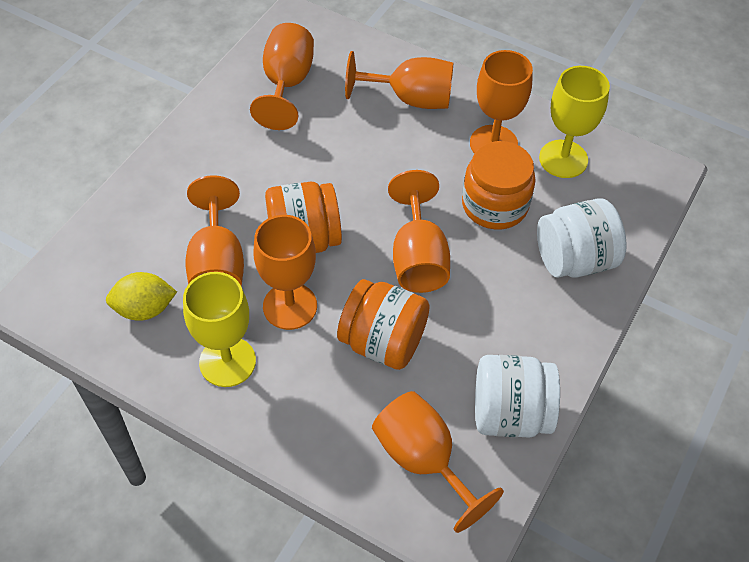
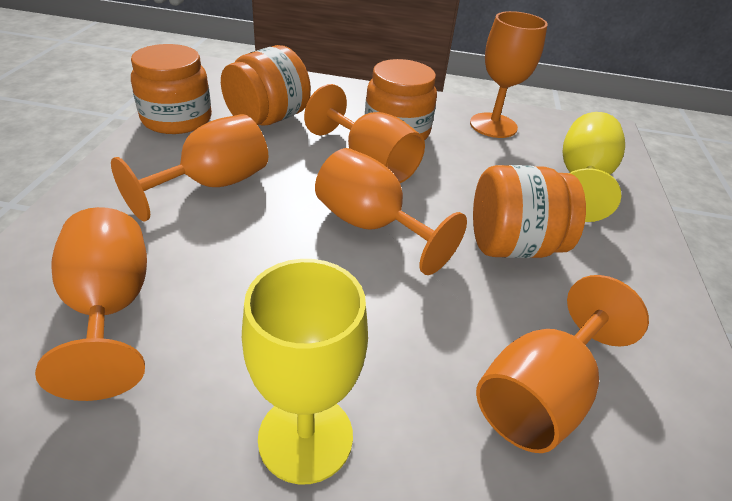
orange goblet: 7 -> 6
orange jar: 3 -> 4
white jar: 2 -> 0
yellow lemon: 1 -> 0

